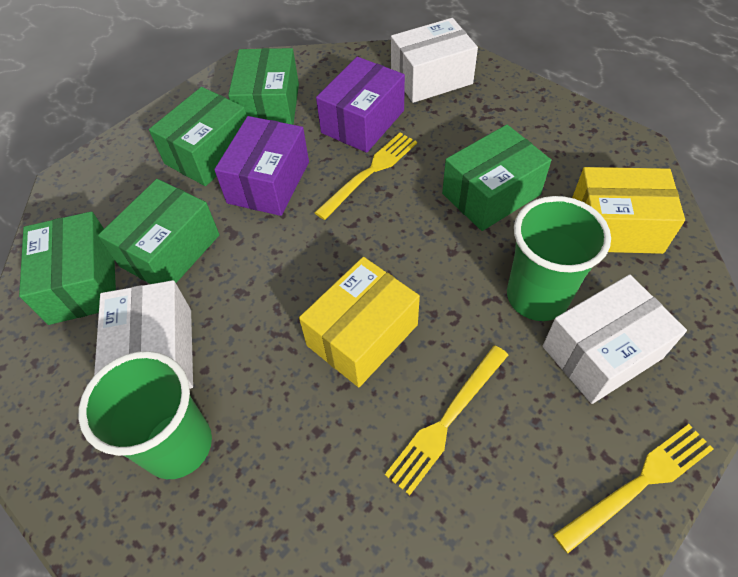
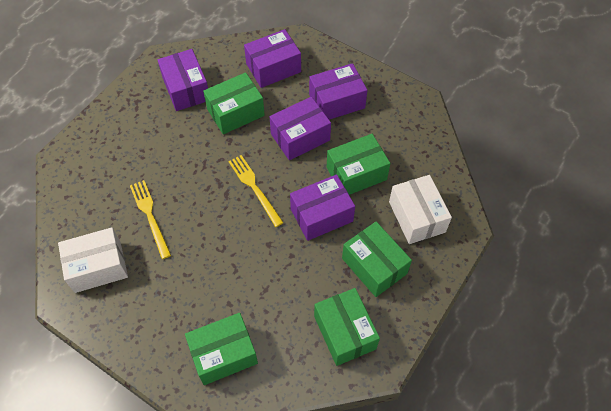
green cup: 2 -> 0
purple box: 2 -> 5
white box: 3 -> 2
yellow box: 2 -> 0
yellow fork: 3 -> 2

